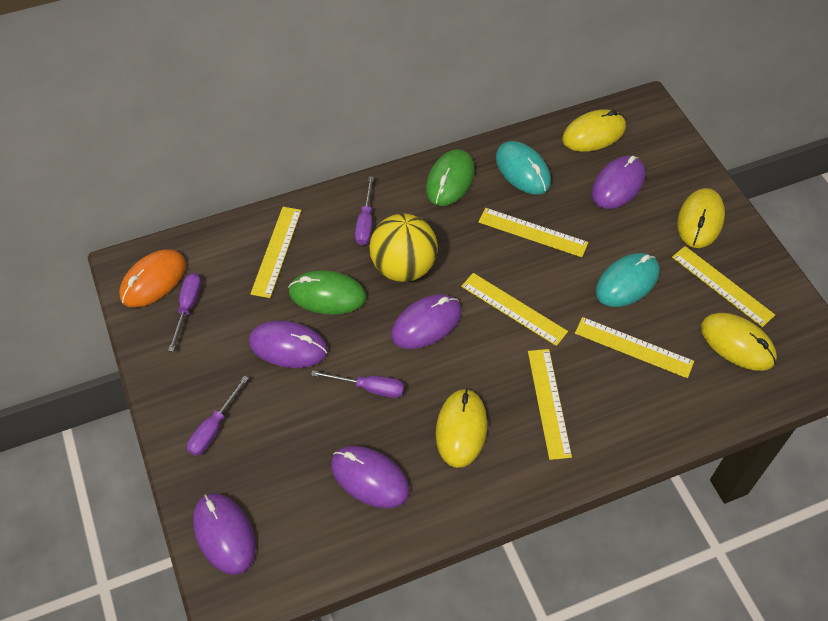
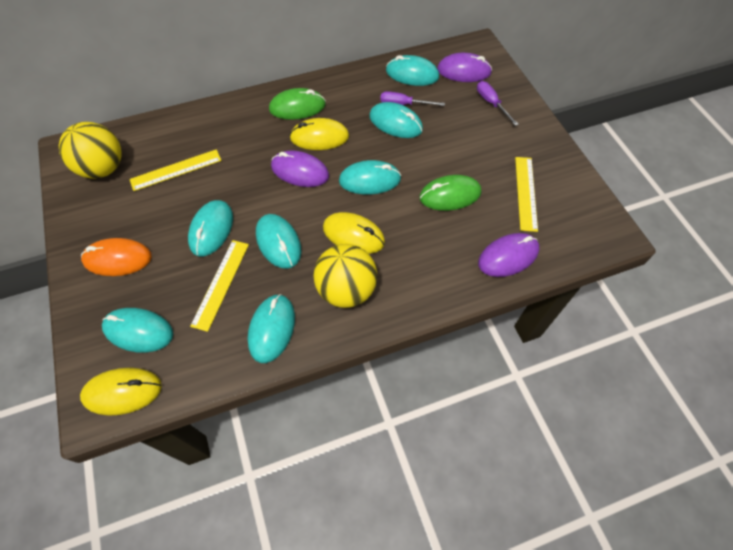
purple mouse: 5 -> 3
purple screwdriver: 4 -> 2
turquoise mouse: 2 -> 7
yellow ball: 1 -> 2
yellow mouse: 4 -> 3
yellow ruler: 6 -> 3

